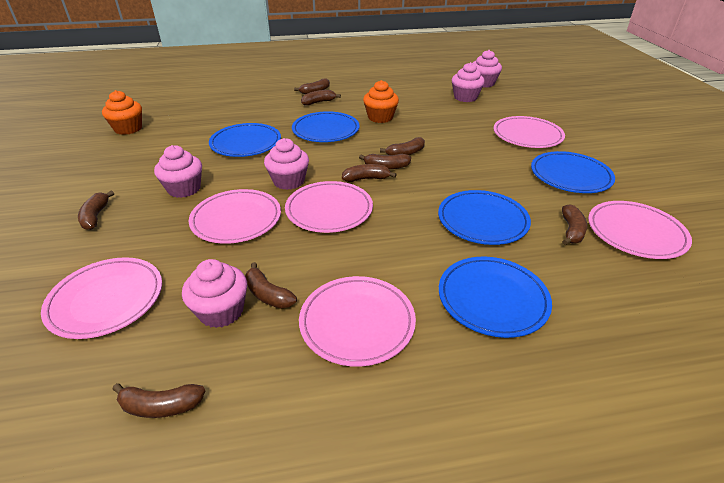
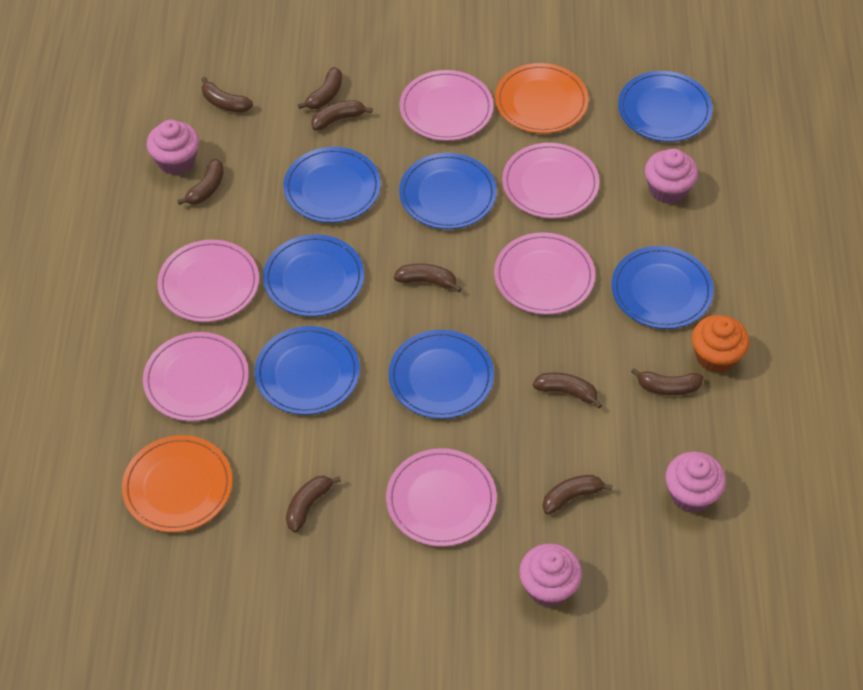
blue plate: 5 -> 7
orange cupcake: 2 -> 1
orange plate: 0 -> 2
pink cupcake: 5 -> 4

